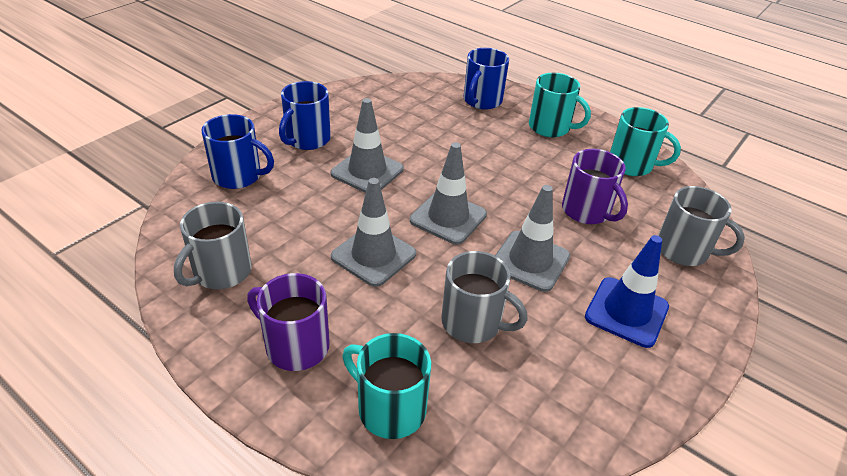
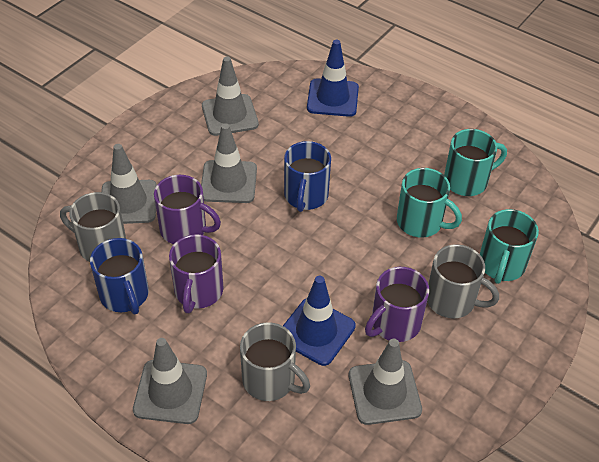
blue mug: 3 -> 2
blue traffic cone: 1 -> 2
grey traffic cone: 4 -> 5
purple mug: 2 -> 3

